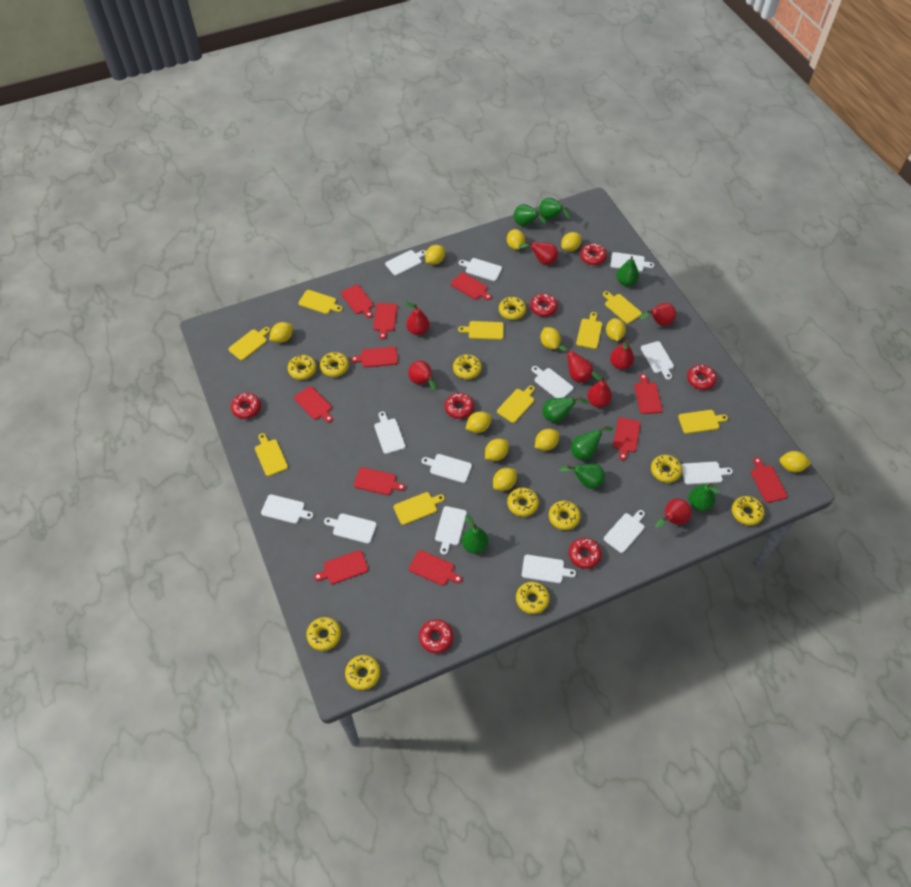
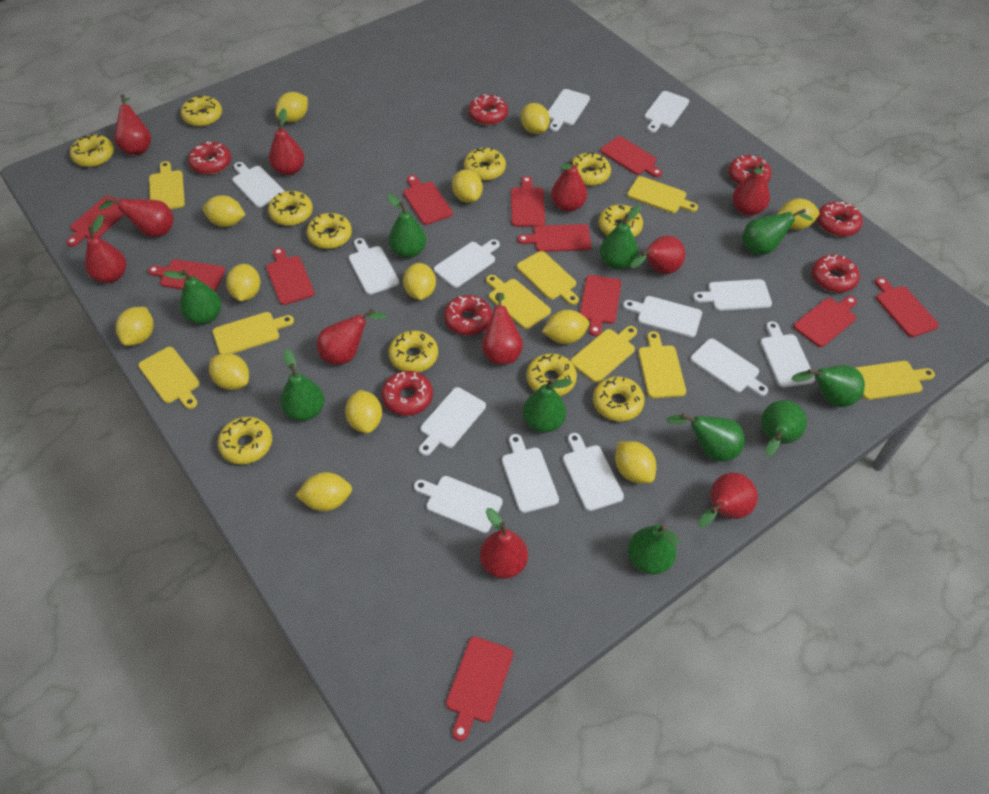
green pear: 8 -> 10
red pear: 8 -> 11
yellow lemon: 11 -> 13

